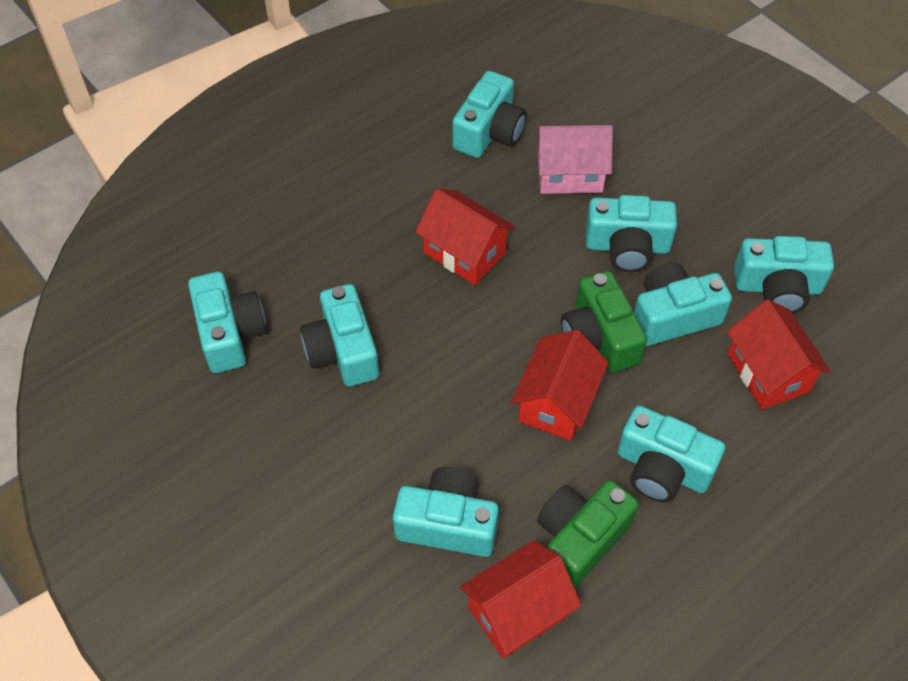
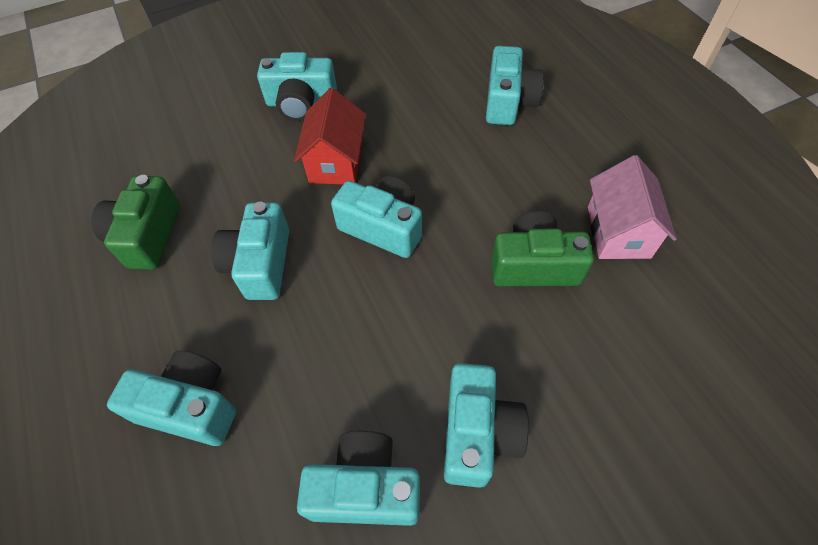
red house: 4 -> 1
turquoise camera: 8 -> 7

